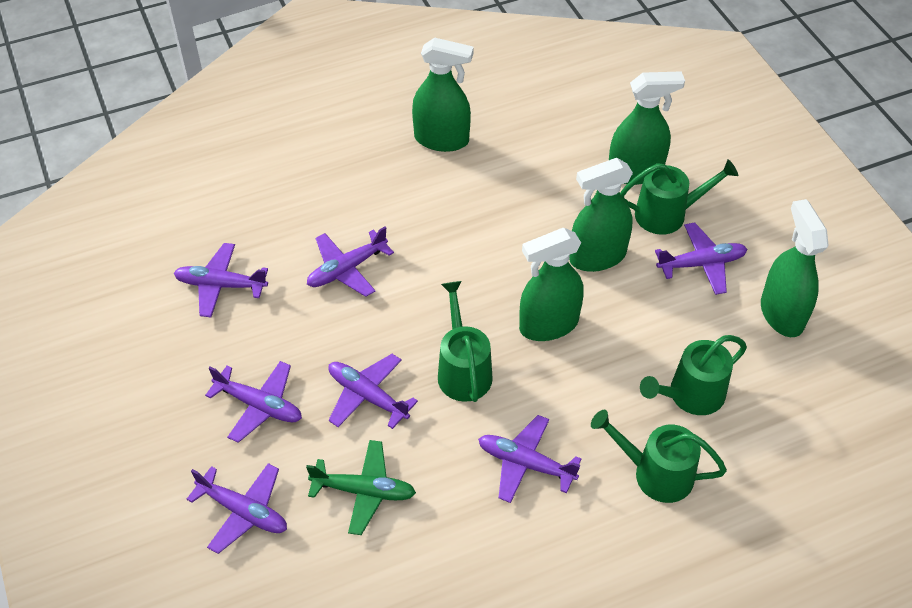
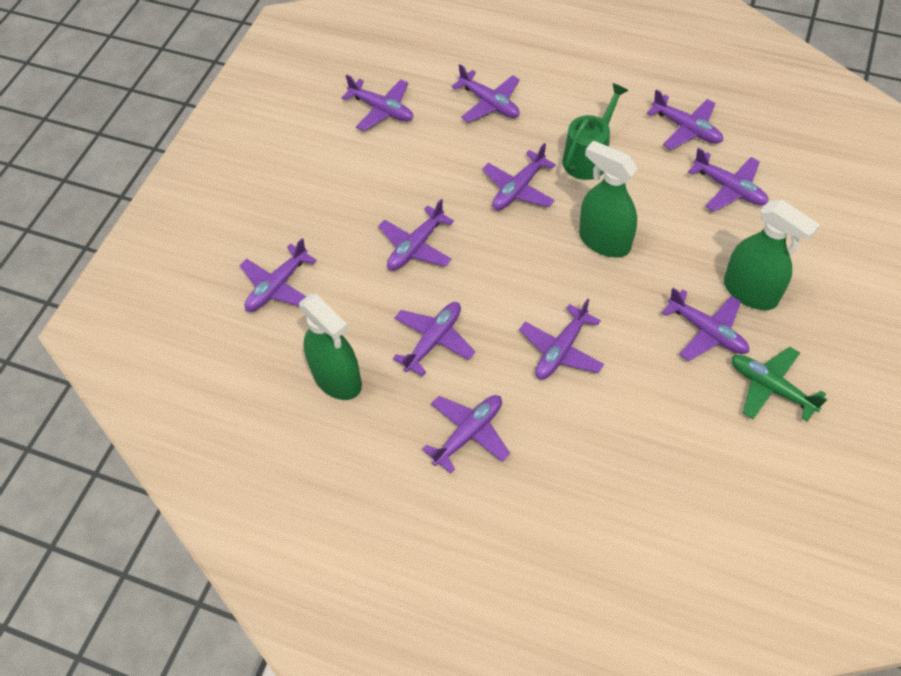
green spray bottle: 5 -> 3
green watering can: 4 -> 1
purple plane: 7 -> 11

